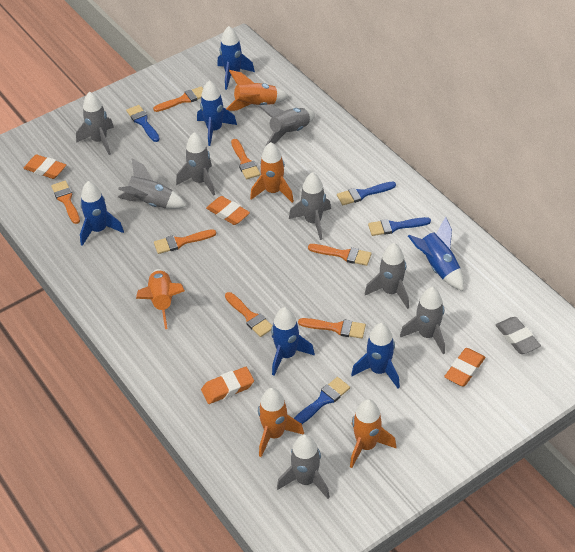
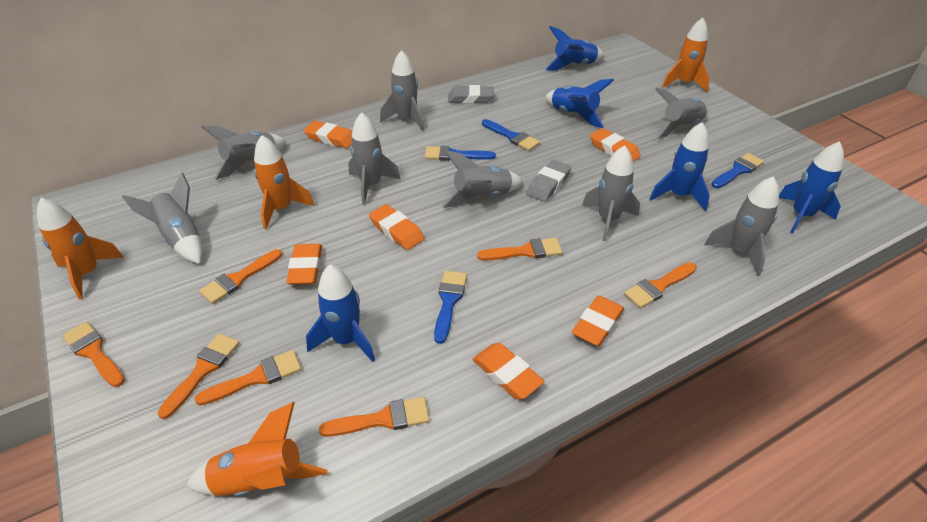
blue rocket: 6 -> 5
grey eraser: 1 -> 2
orange eraser: 4 -> 6
orange rocket: 5 -> 4

